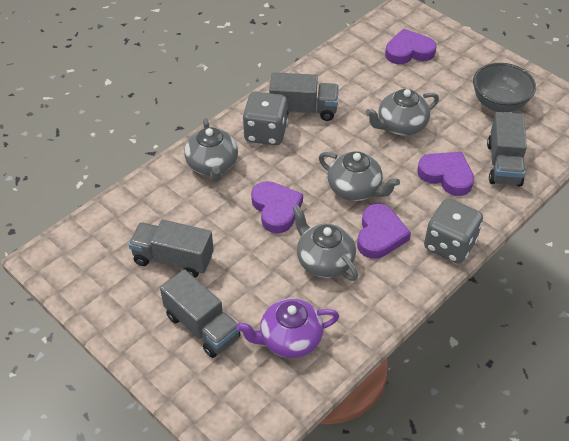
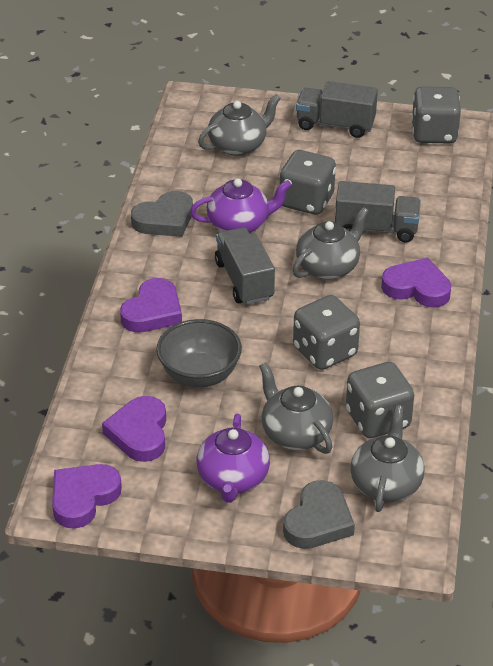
grey dice: 2 -> 4
grey heart: 0 -> 2
grey truck: 4 -> 3
purple teapot: 1 -> 2

